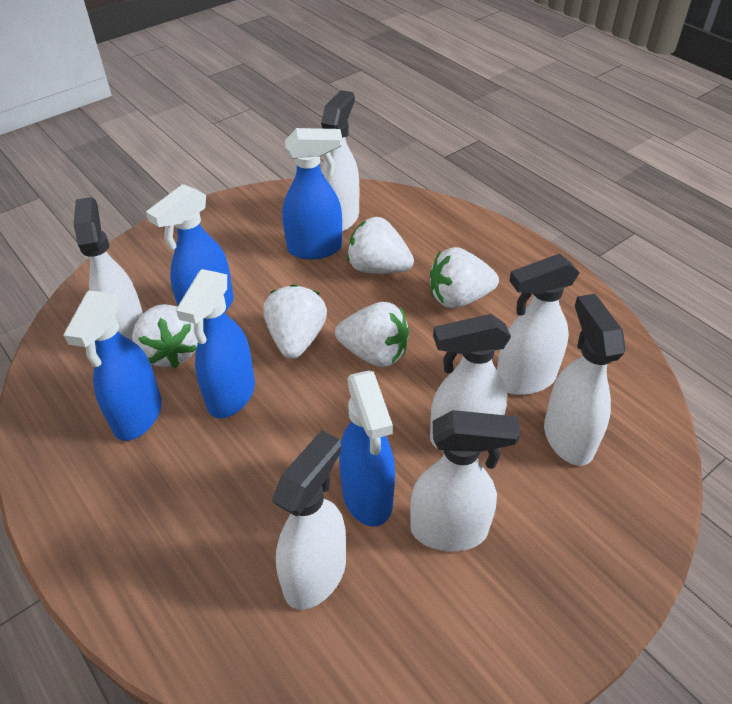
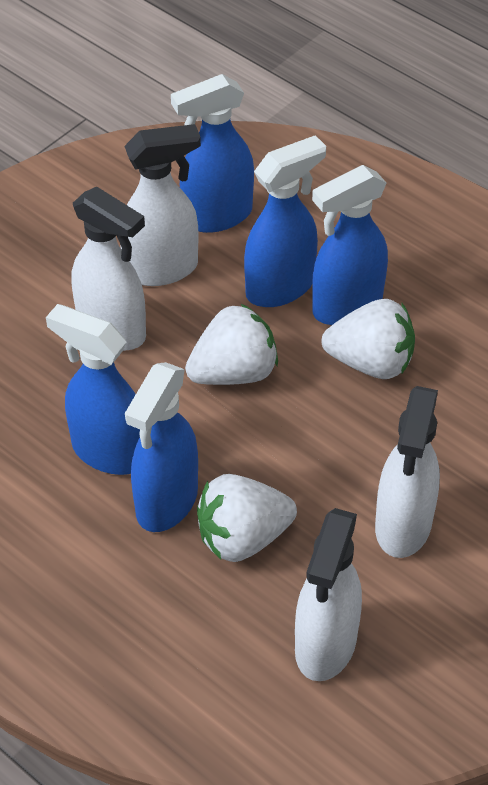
white spray bottle: 7 -> 4
white strawberry: 5 -> 3

